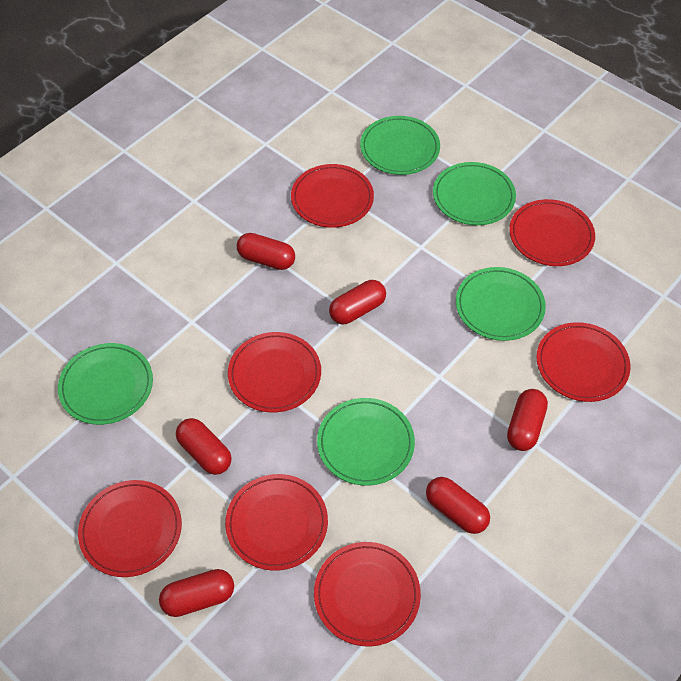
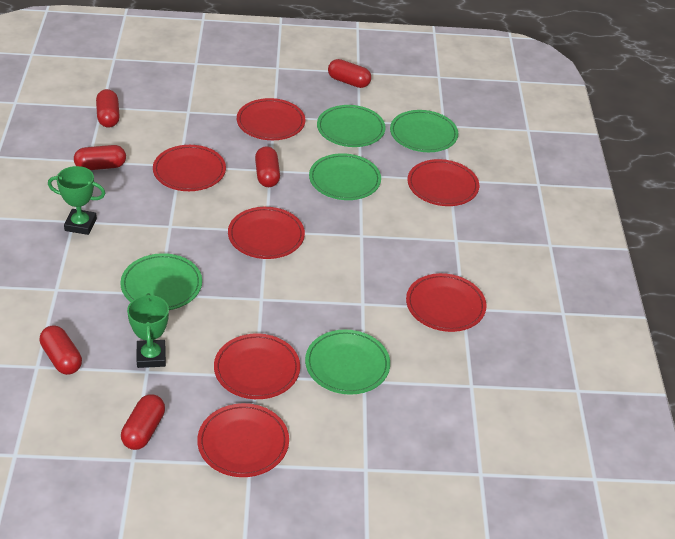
green trophy: 0 -> 2

